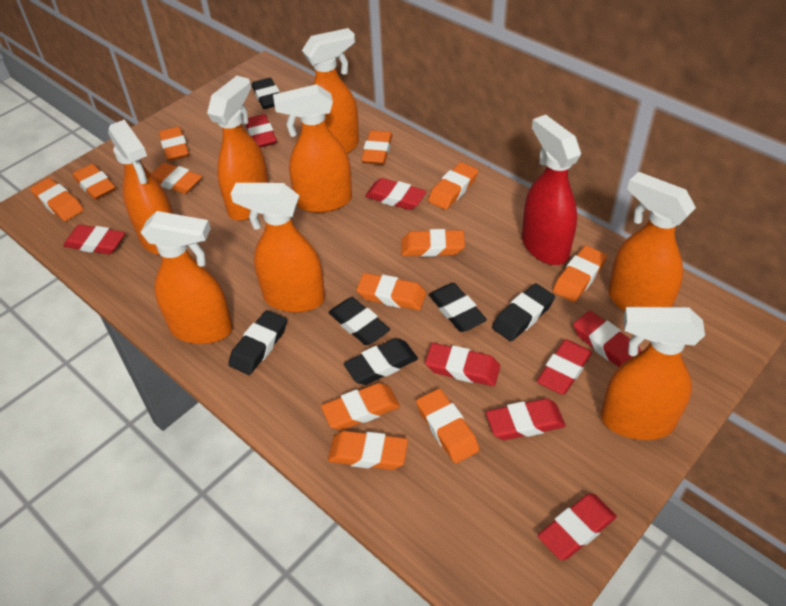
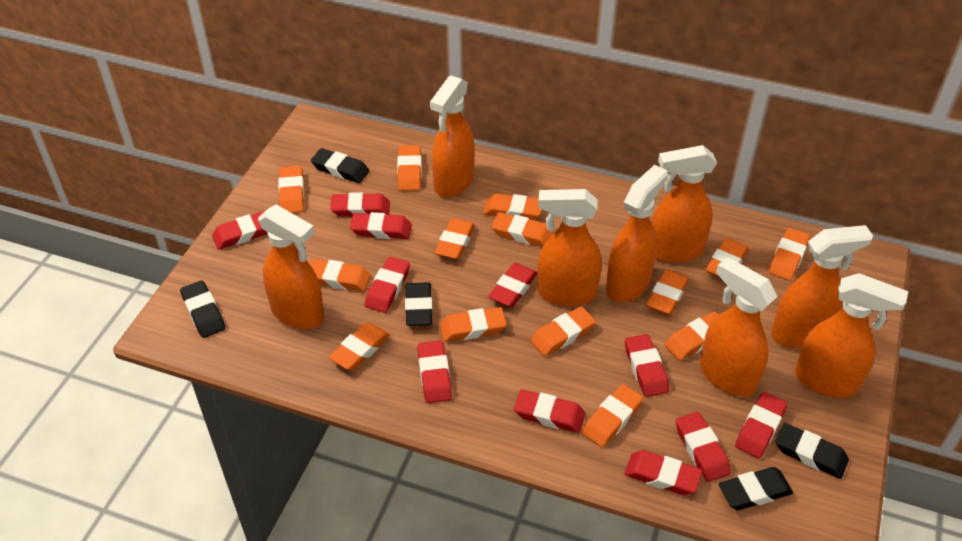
black eraser: 6 -> 5
orange eraser: 12 -> 14
red eraser: 8 -> 11
red spray bottle: 1 -> 0

